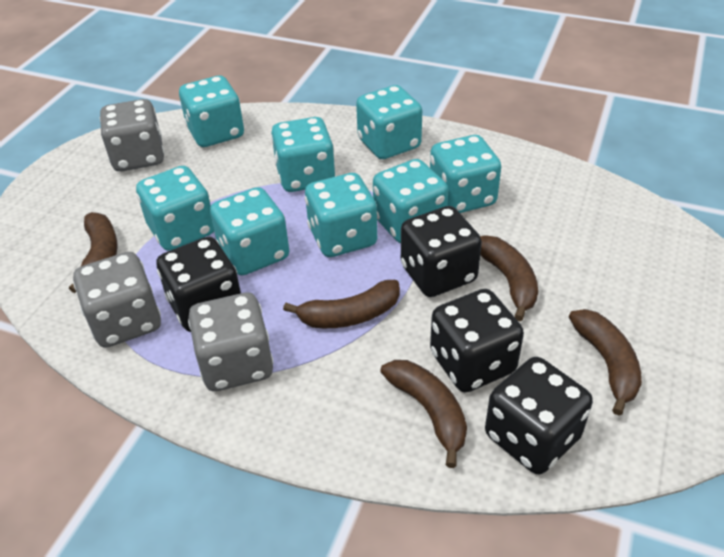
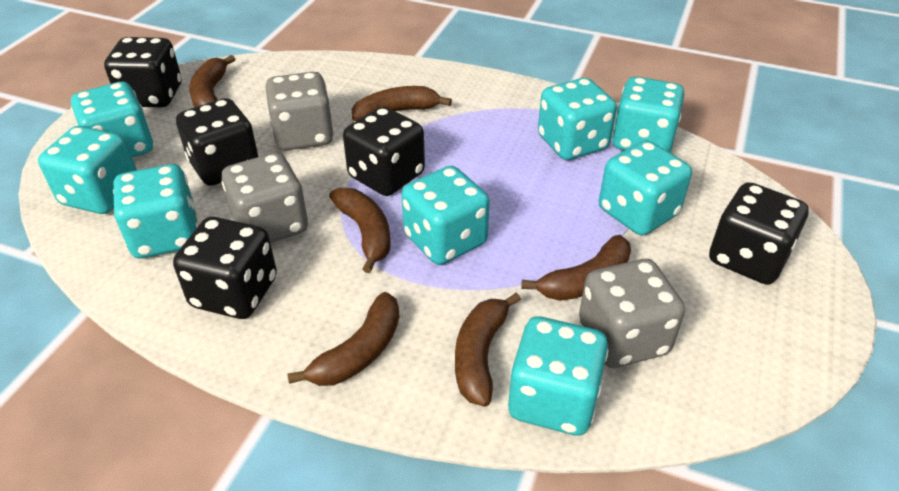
black dice: 4 -> 5
brown banana: 5 -> 6

